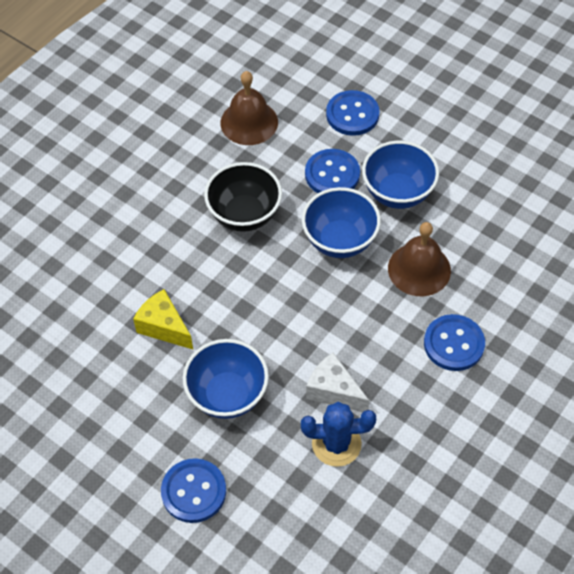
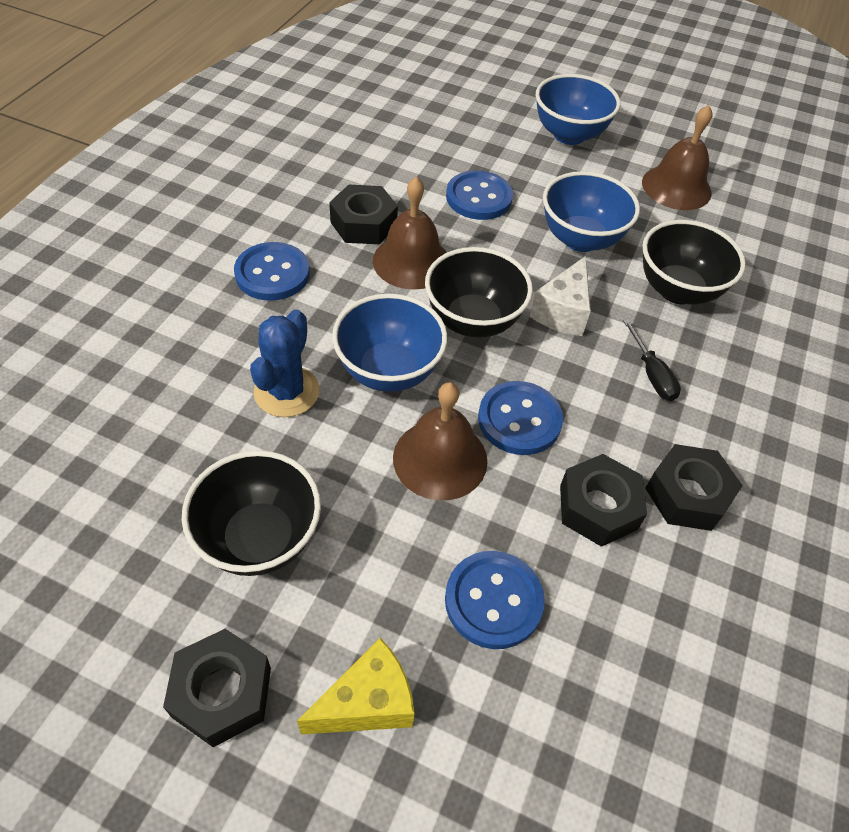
black bowl: 1 -> 3
black nut: 0 -> 4
black screwdriver: 0 -> 1
brown bell: 2 -> 3

